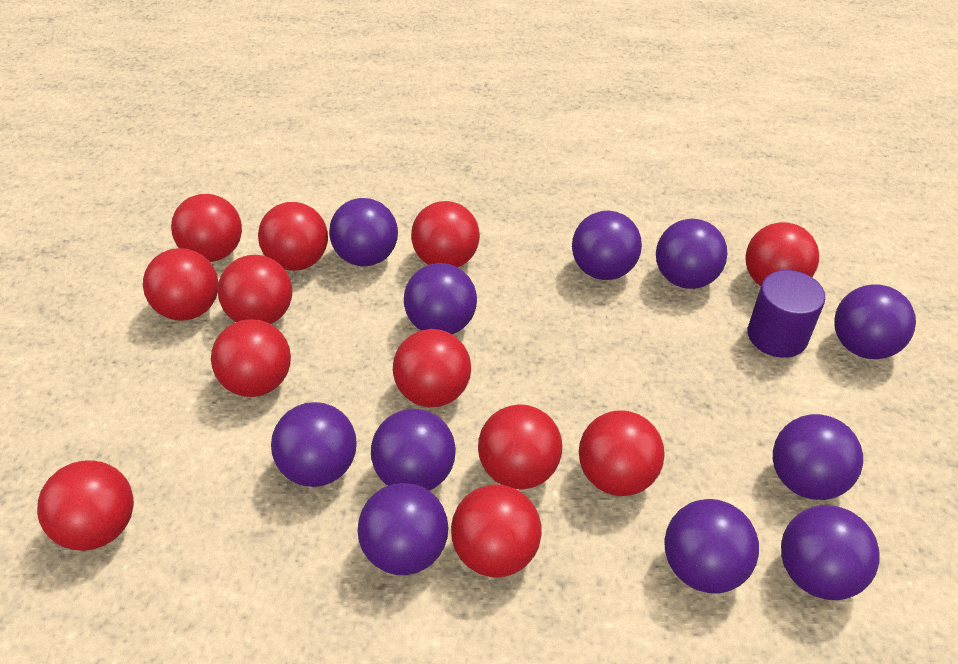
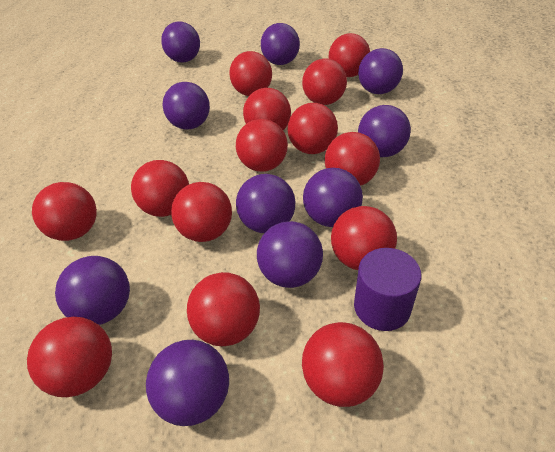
purple ball: 11 -> 10
red ball: 12 -> 14

